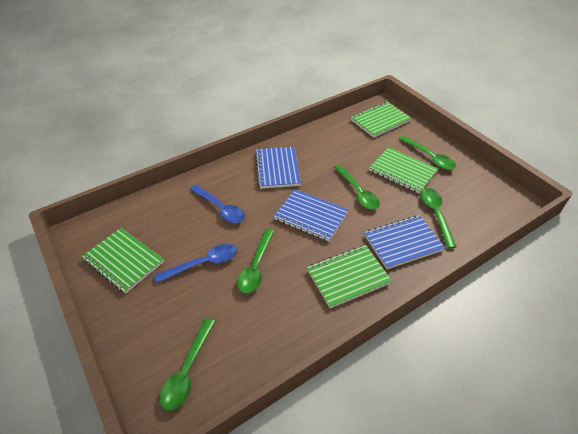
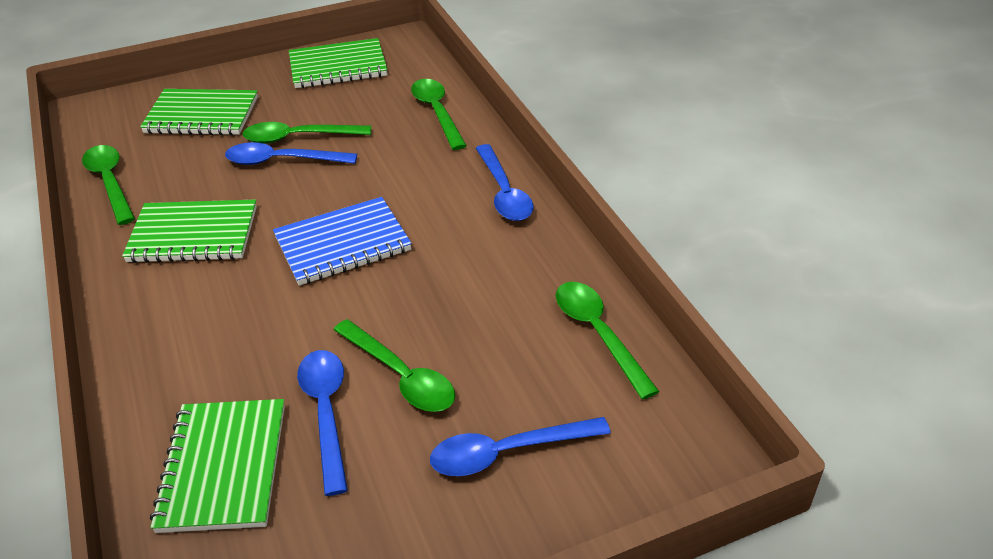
blue notebook: 3 -> 1
blue spoon: 2 -> 4

